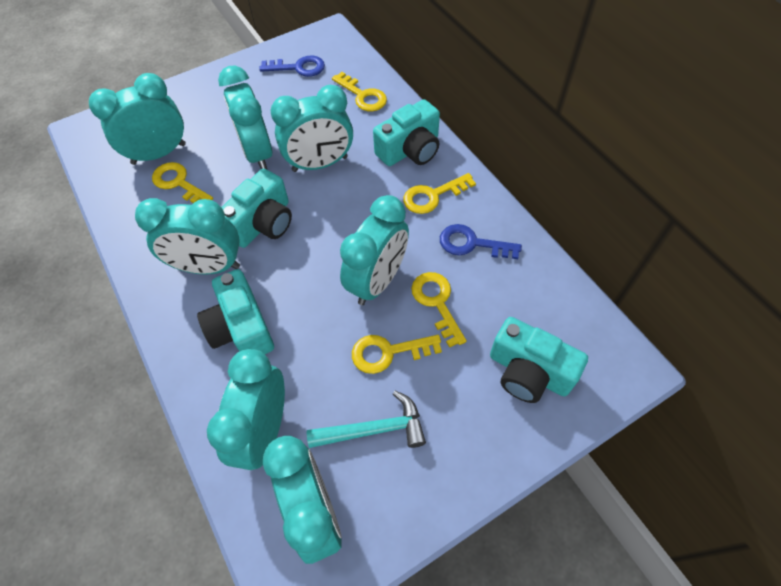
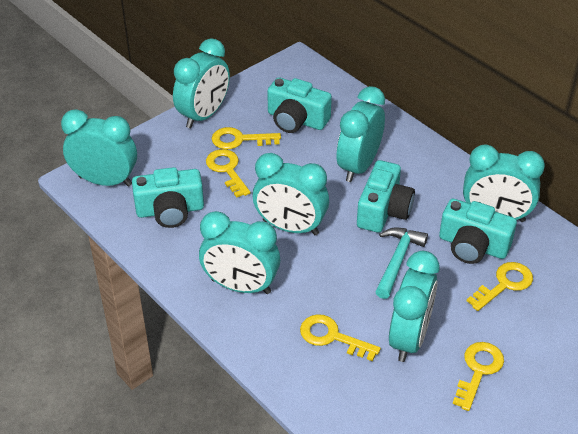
blue key: 2 -> 0

